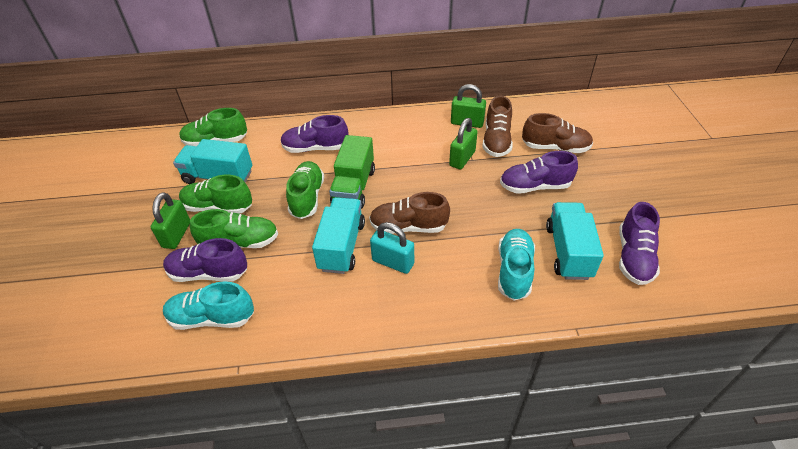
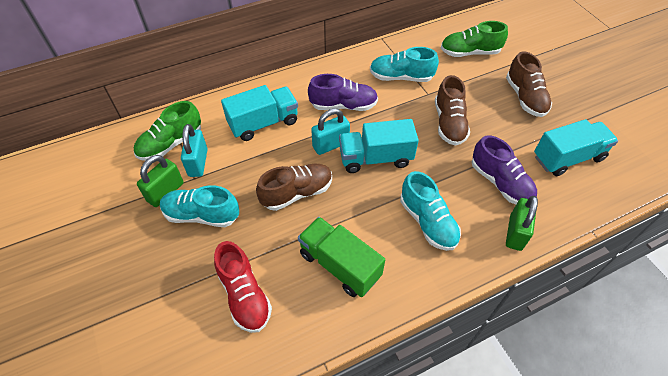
green padlock: 3 -> 2
green shoe: 4 -> 2
purple shoe: 4 -> 2
red shoe: 0 -> 1
turquoise padlock: 1 -> 2
turquoise shoe: 2 -> 3

